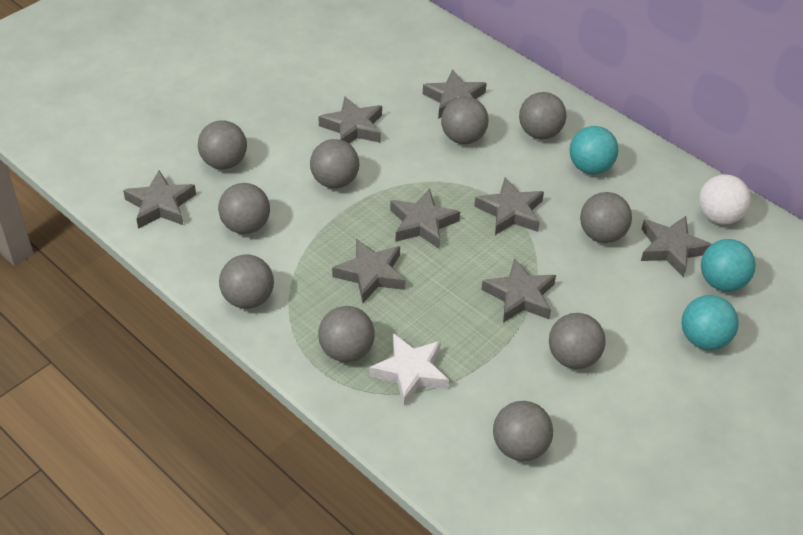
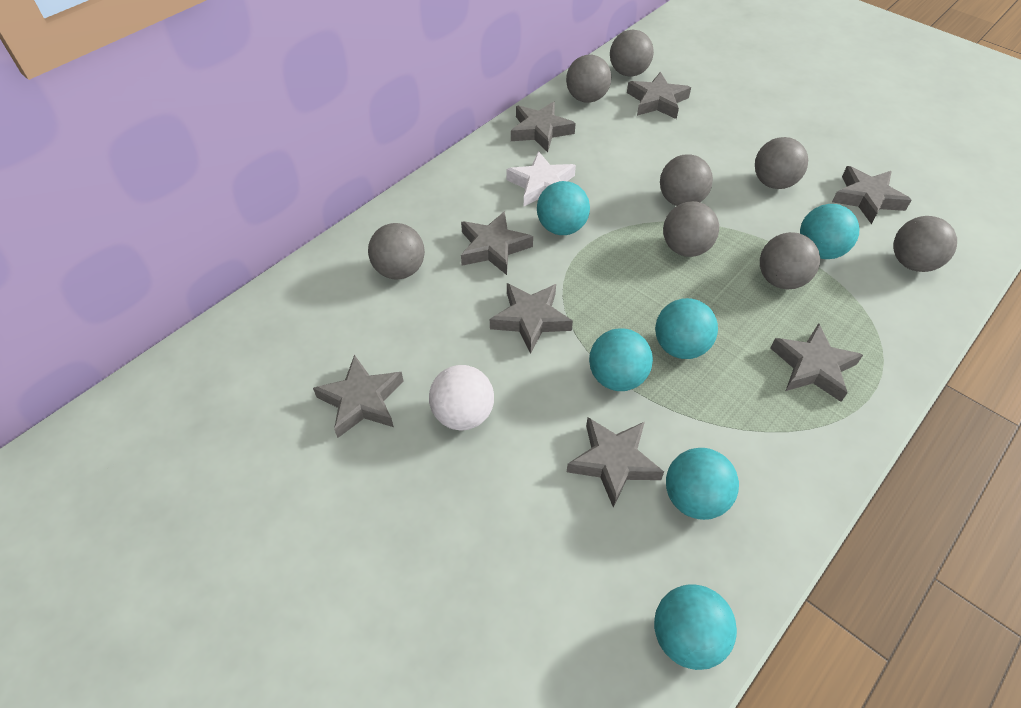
grey ball: 10 -> 8
turquoise ball: 3 -> 6

